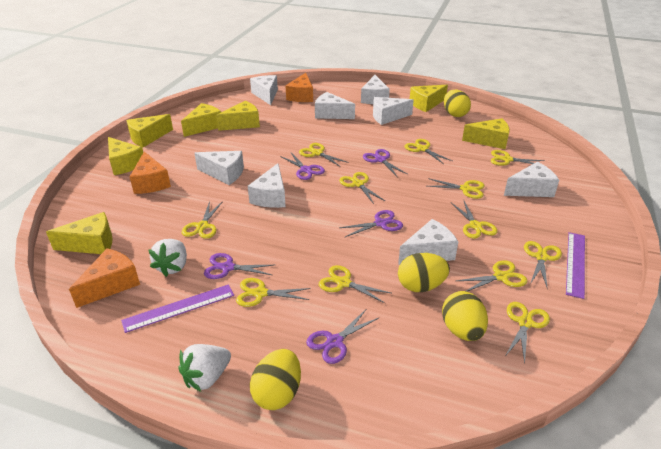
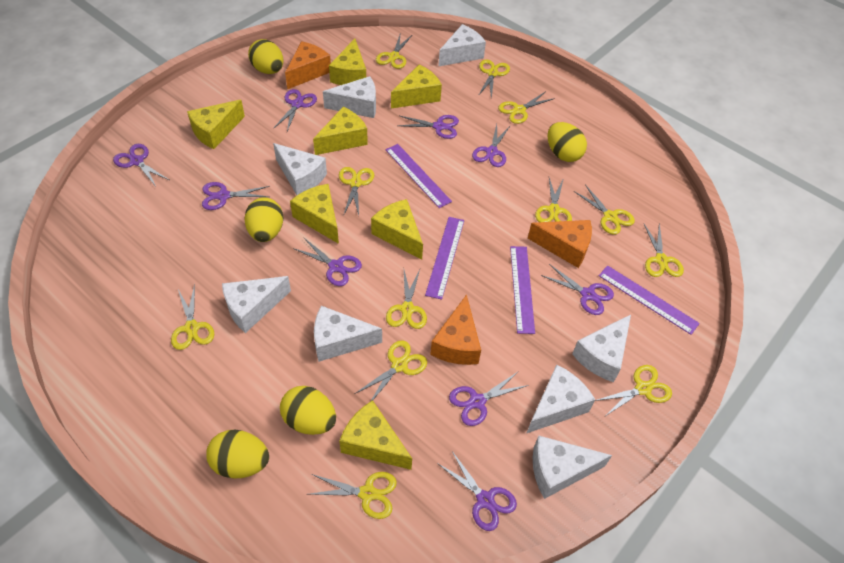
purple ruler: 2 -> 4
purple scissors: 5 -> 9
white strawberry: 2 -> 0
yellow egg: 4 -> 5

